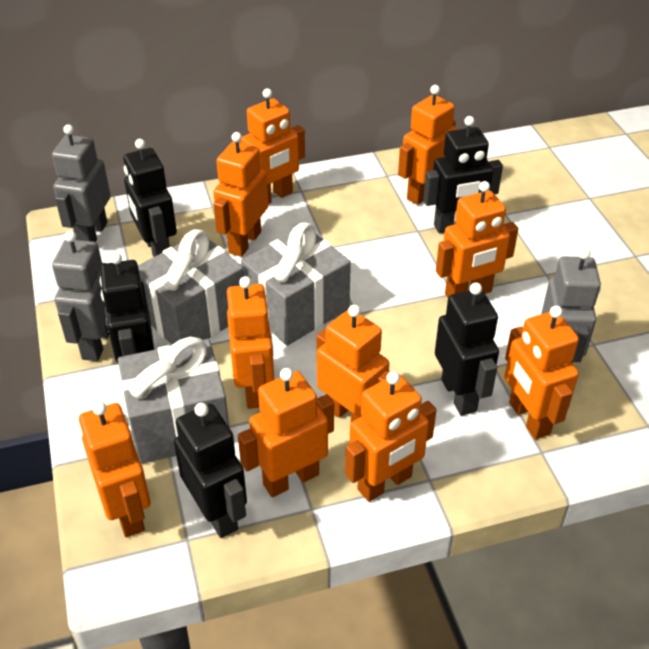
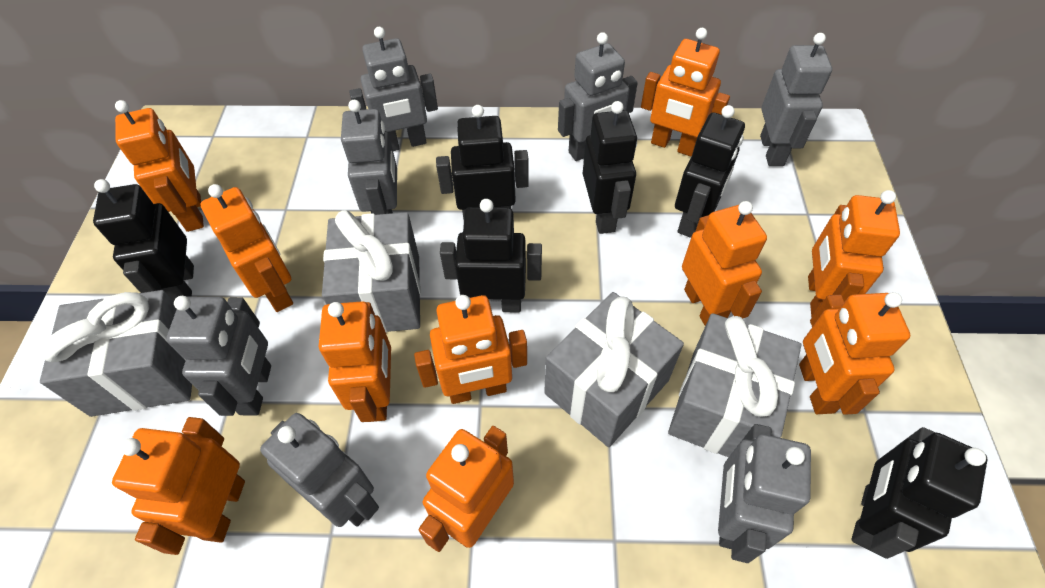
black robot: 5 -> 6
grey gift: 3 -> 4
grey robot: 3 -> 7

